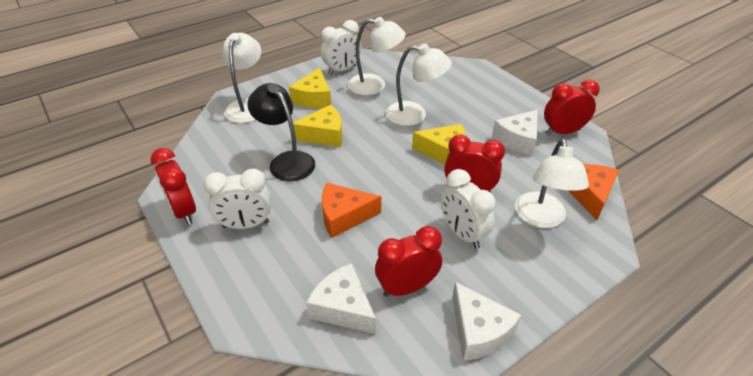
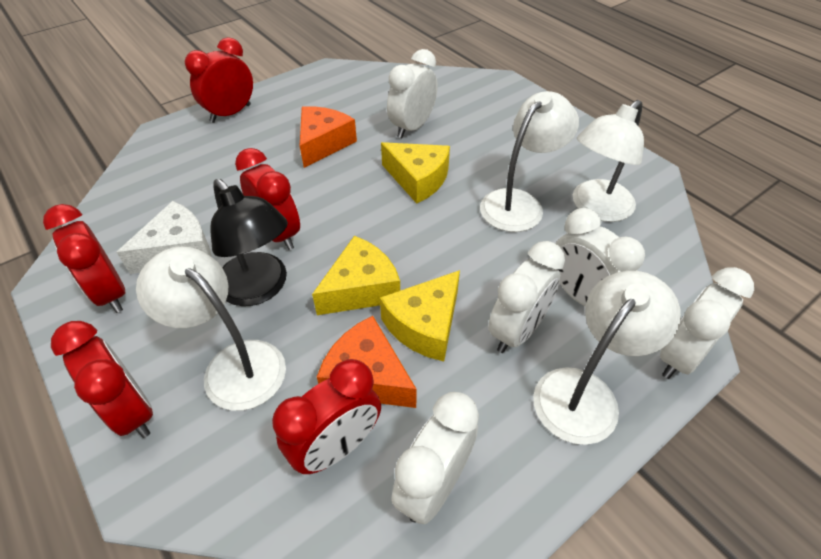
red clock: 4 -> 5
white cheese: 3 -> 1
white clock: 3 -> 5

